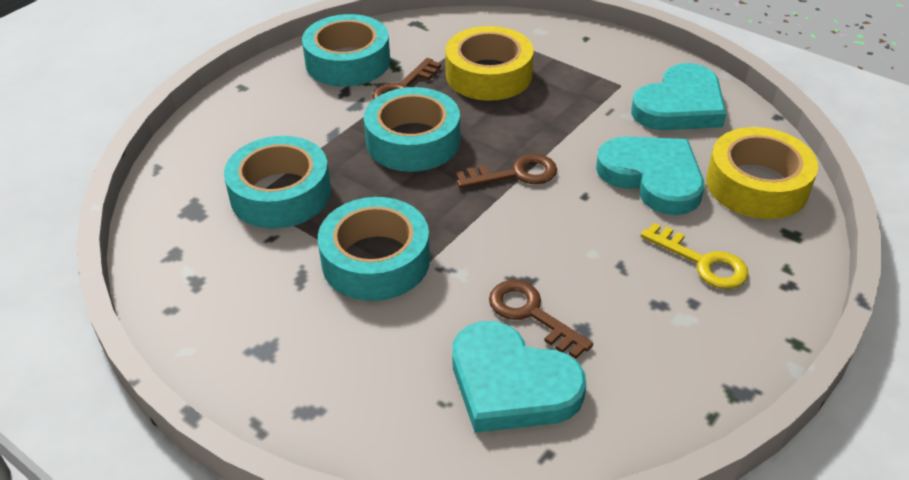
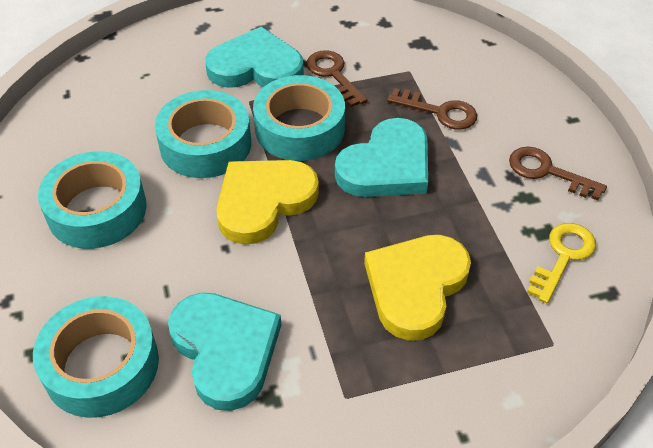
yellow heart: 0 -> 2
yellow tape: 2 -> 0

